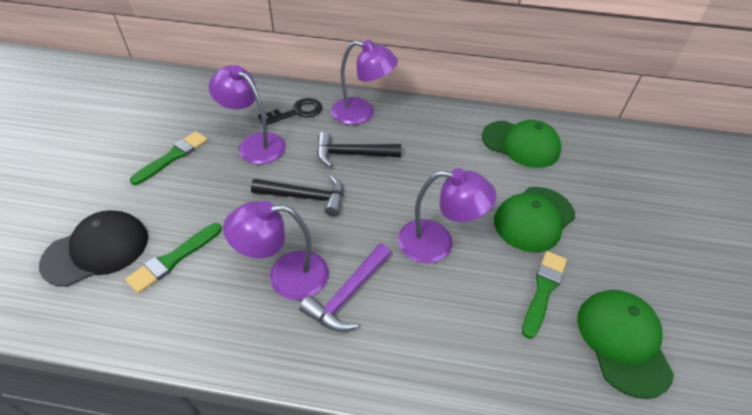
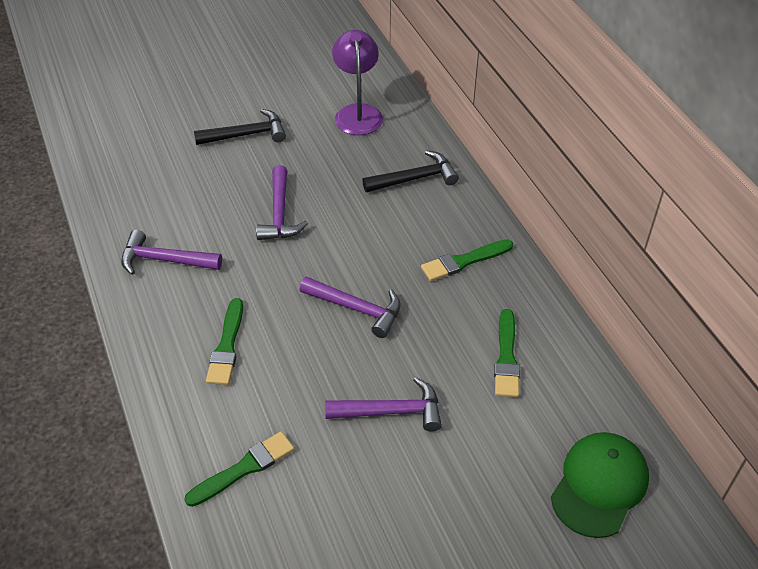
black cap: 1 -> 0
black key: 1 -> 0
green brush: 3 -> 4
green cap: 3 -> 1
purple hammer: 1 -> 4
purple lamp: 4 -> 1

